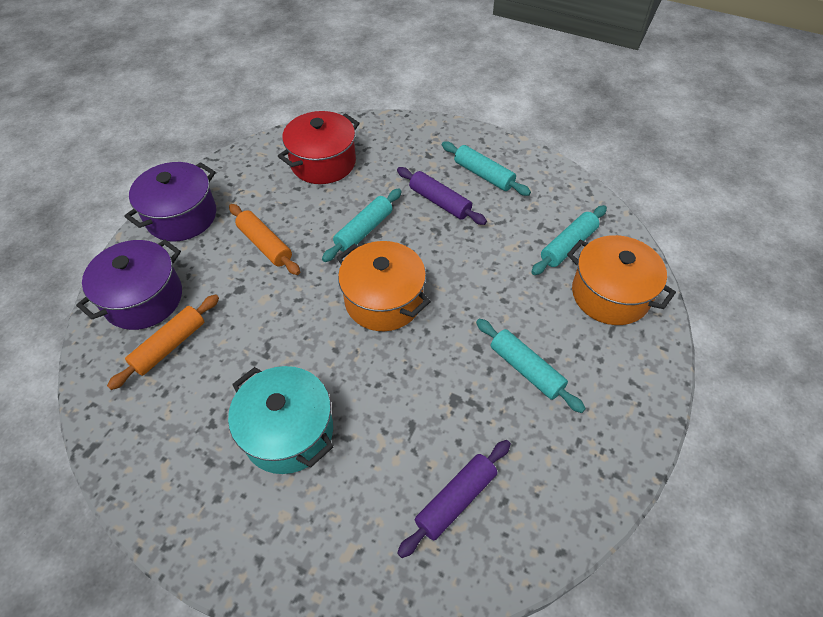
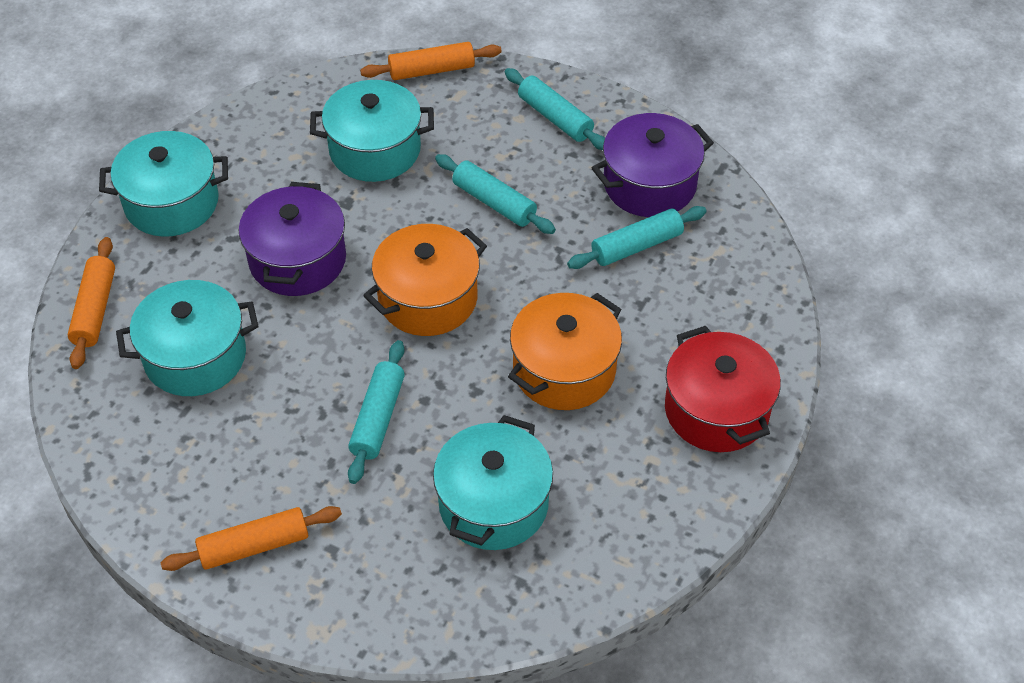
orange rolling pin: 2 -> 3
purple rolling pin: 2 -> 0
turquoise pot: 1 -> 4

